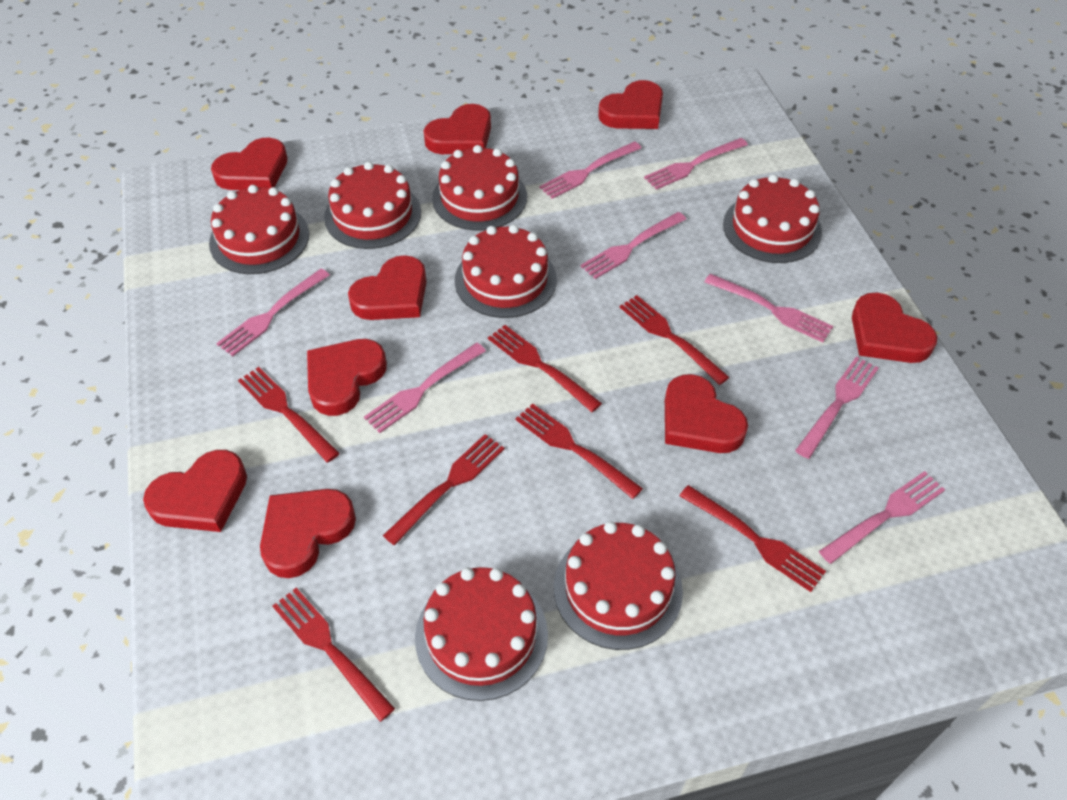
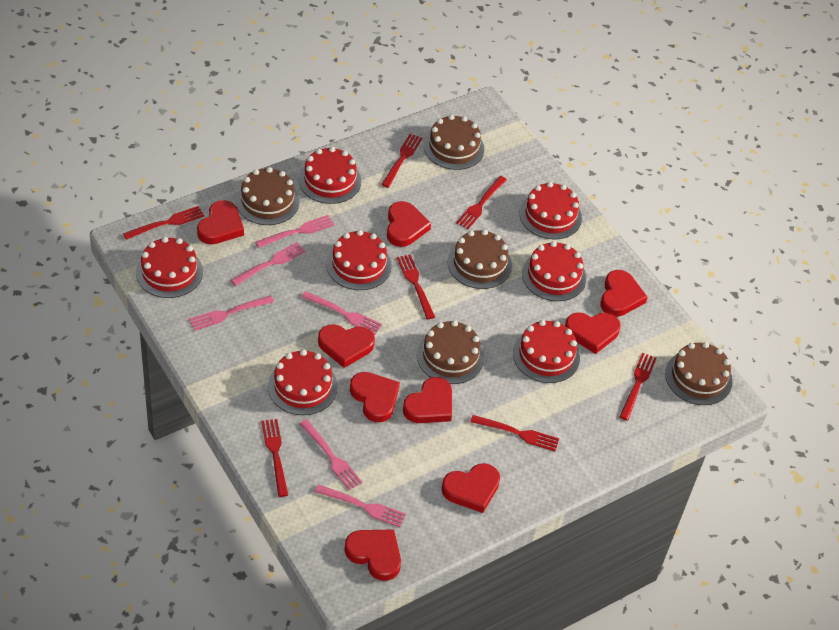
brown cake: 0 -> 5
pink fork: 8 -> 6

